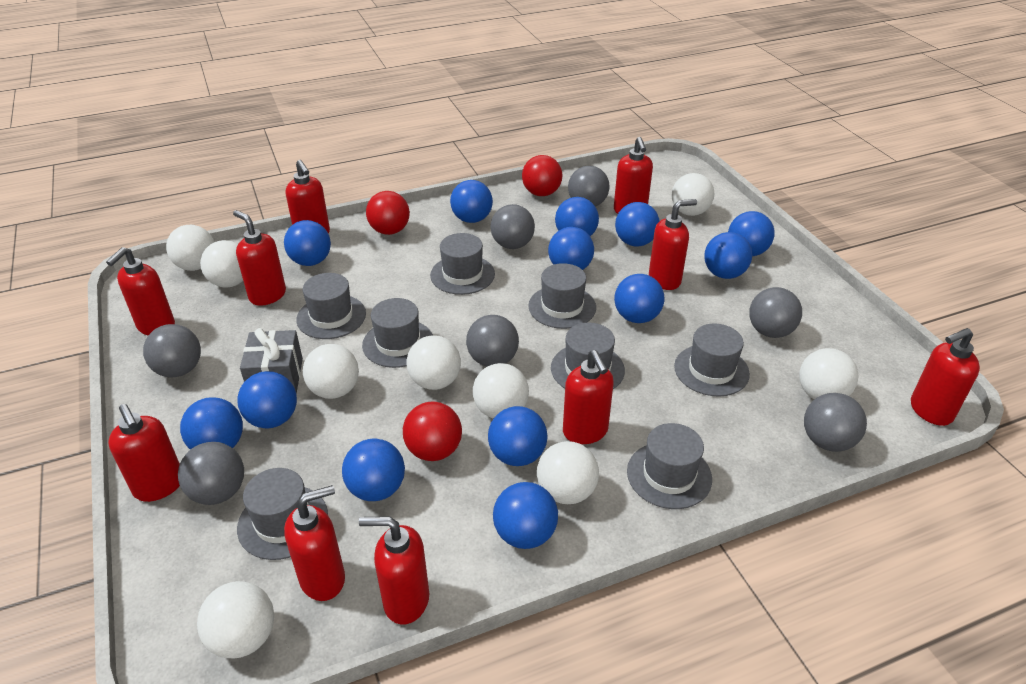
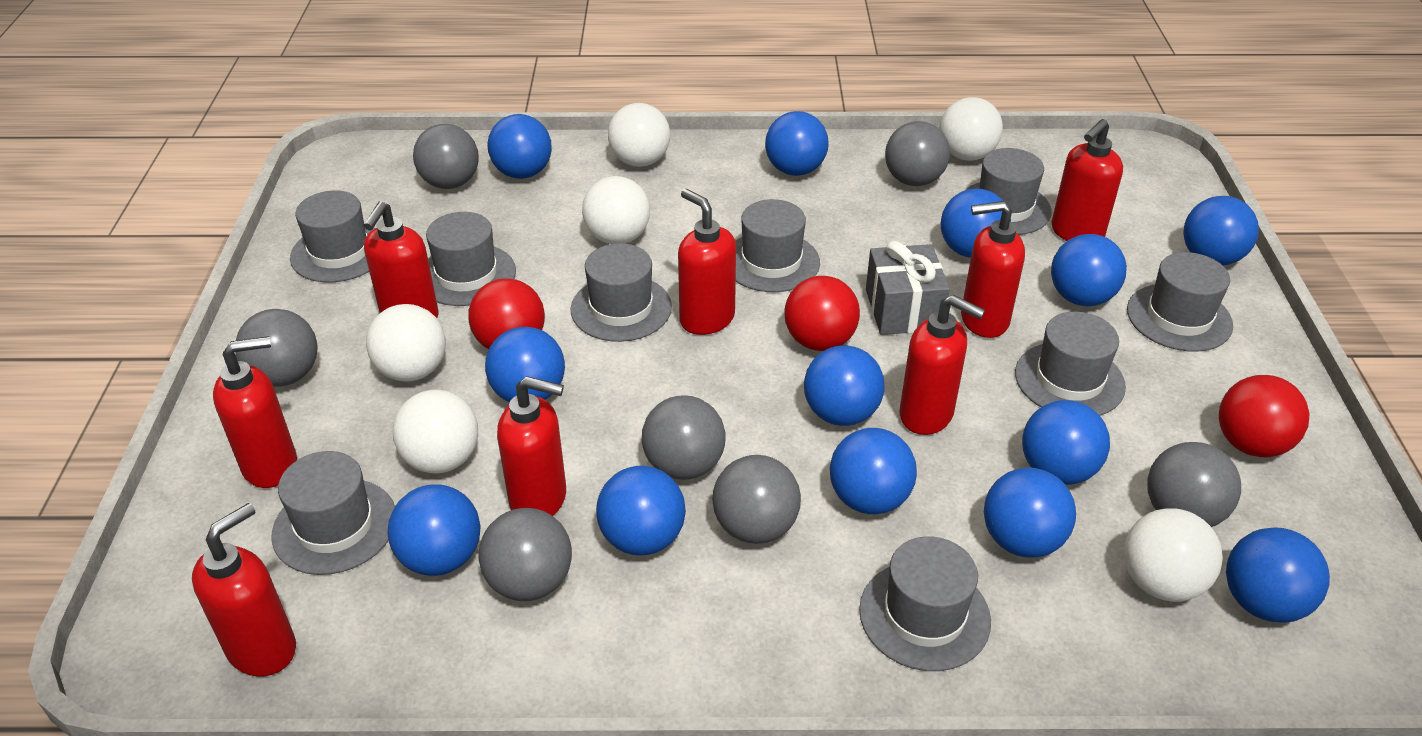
grey hat: 8 -> 9
red soap dispenser: 10 -> 8
white ball: 9 -> 6

